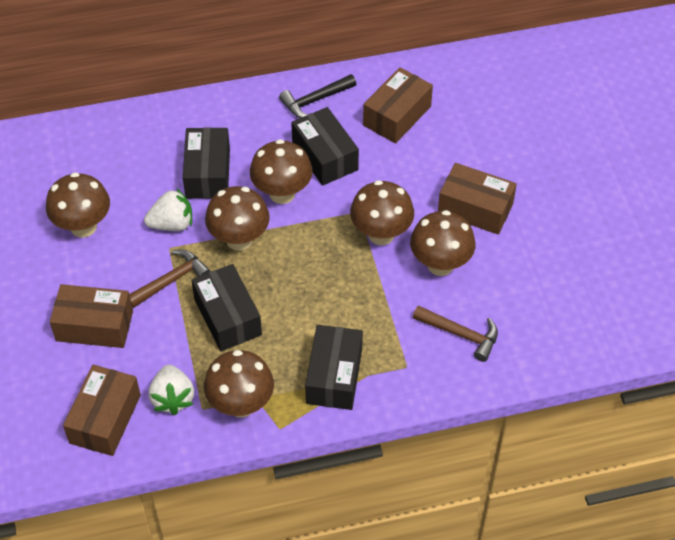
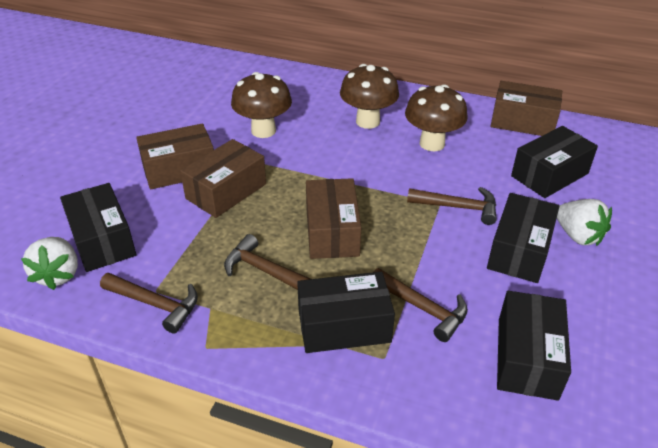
black box: 4 -> 5
black hammer: 1 -> 0
brown hammer: 2 -> 4
brown mushroom: 6 -> 3

